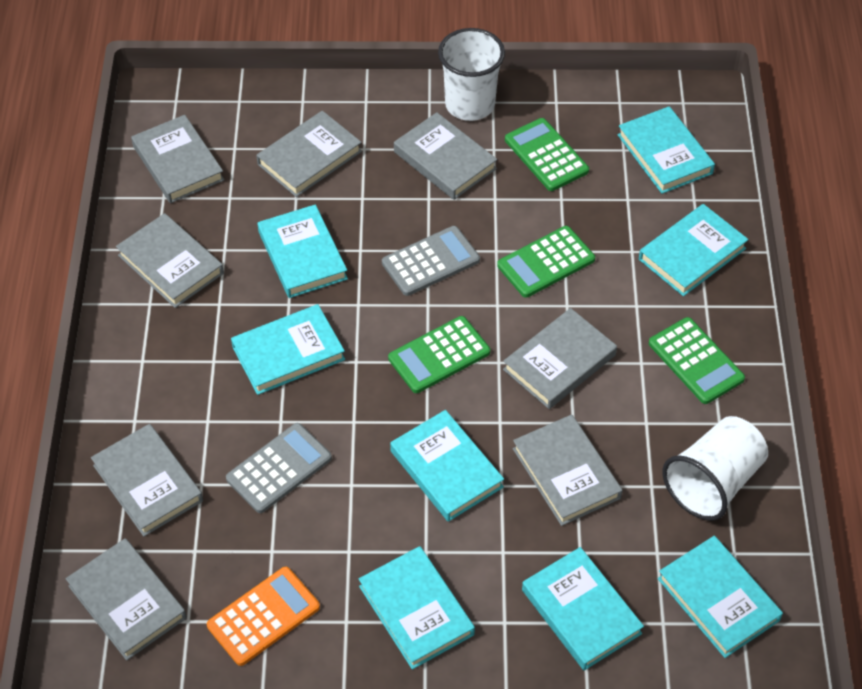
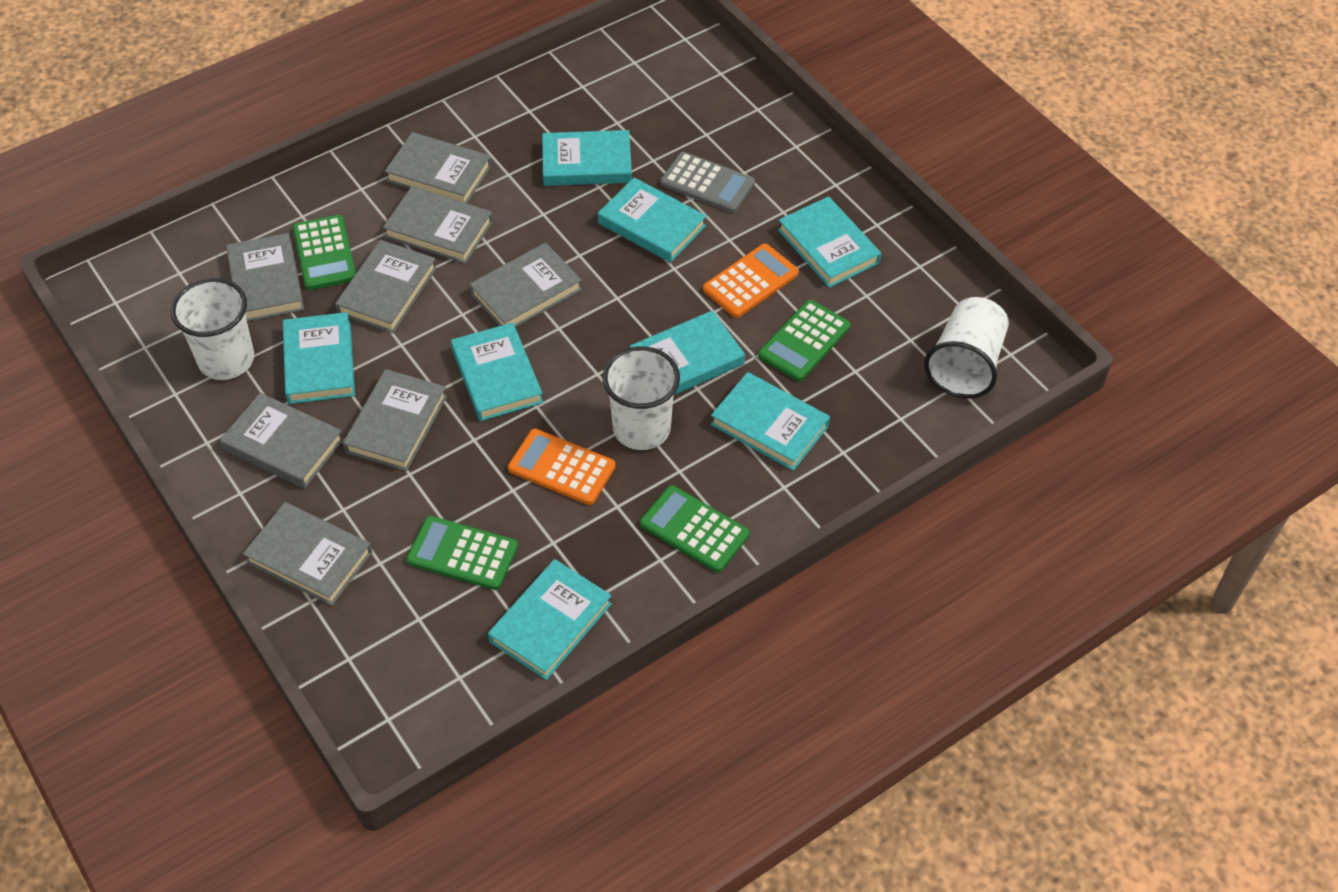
grey calculator: 2 -> 1
orange calculator: 1 -> 2
white cup: 2 -> 3

